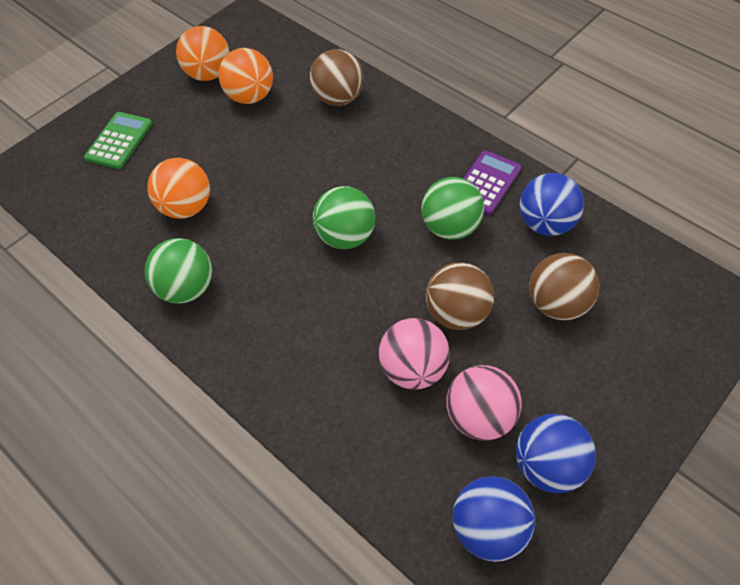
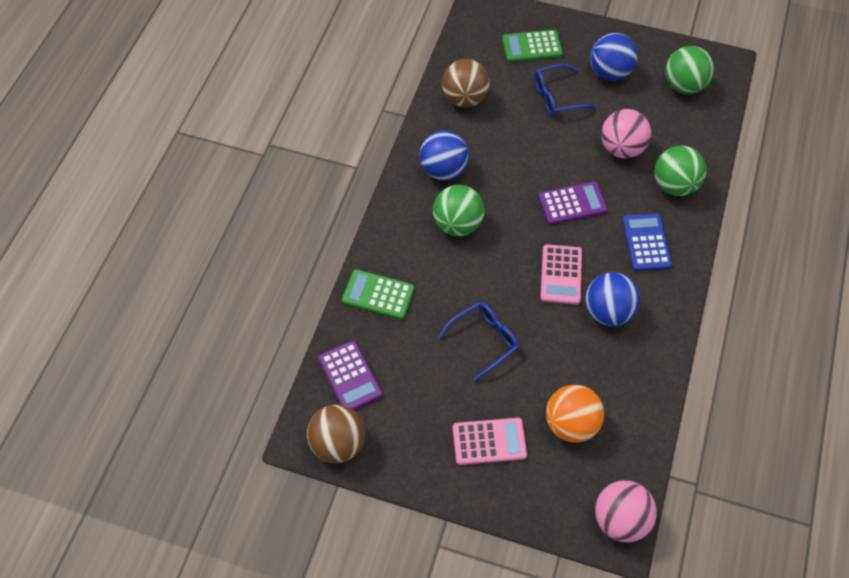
blue calculator: 0 -> 1
blue glasses: 0 -> 2
brown ball: 3 -> 2
green calculator: 1 -> 2
orange ball: 3 -> 1
pink calculator: 0 -> 2
purple calculator: 1 -> 2

